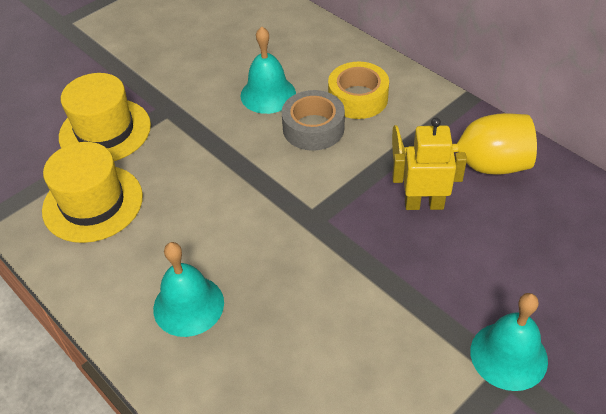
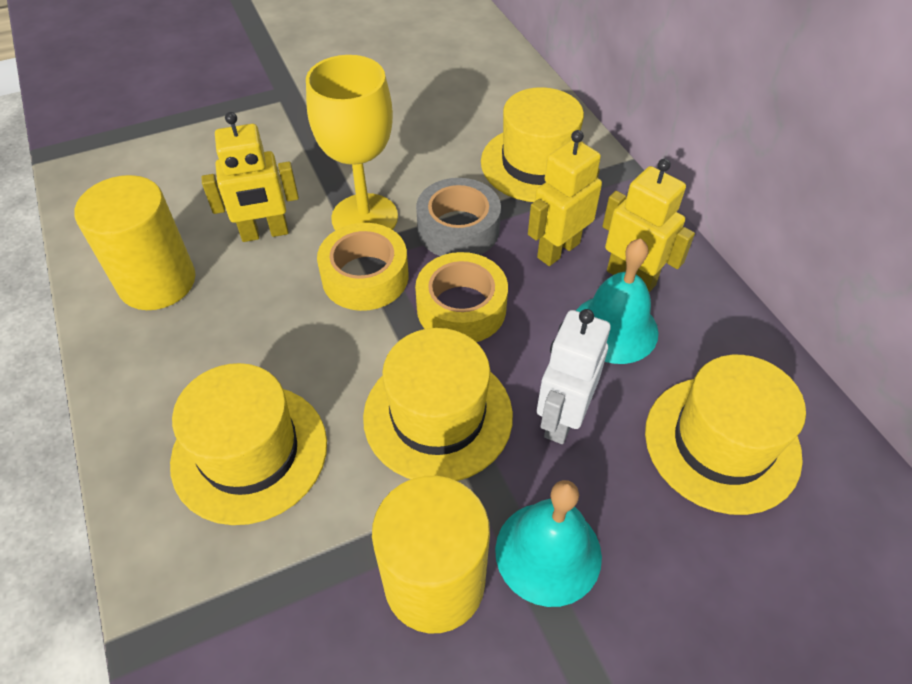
turquoise bell: 3 -> 2
white robot: 0 -> 1
yellow cylinder: 0 -> 2
yellow hat: 2 -> 4
yellow robot: 1 -> 3
yellow tape: 1 -> 2

